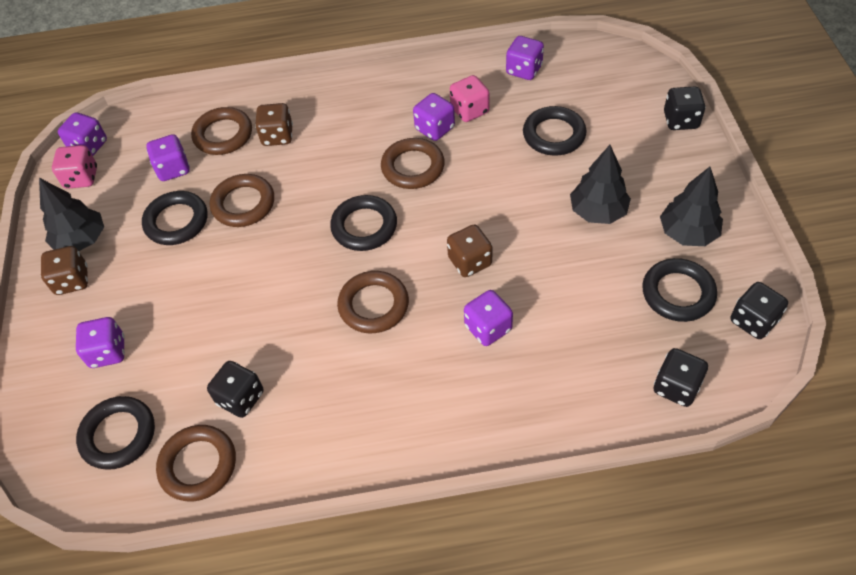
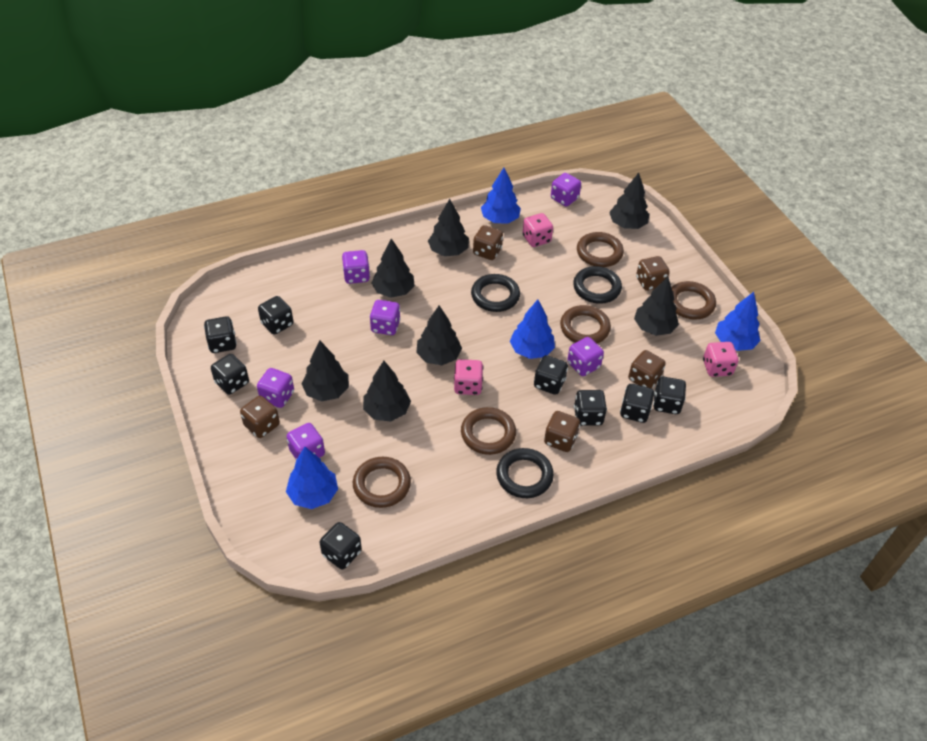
black dice: 4 -> 8
black ring: 5 -> 3
black tree: 3 -> 7
blue tree: 0 -> 4
brown dice: 3 -> 5
pink dice: 2 -> 3

